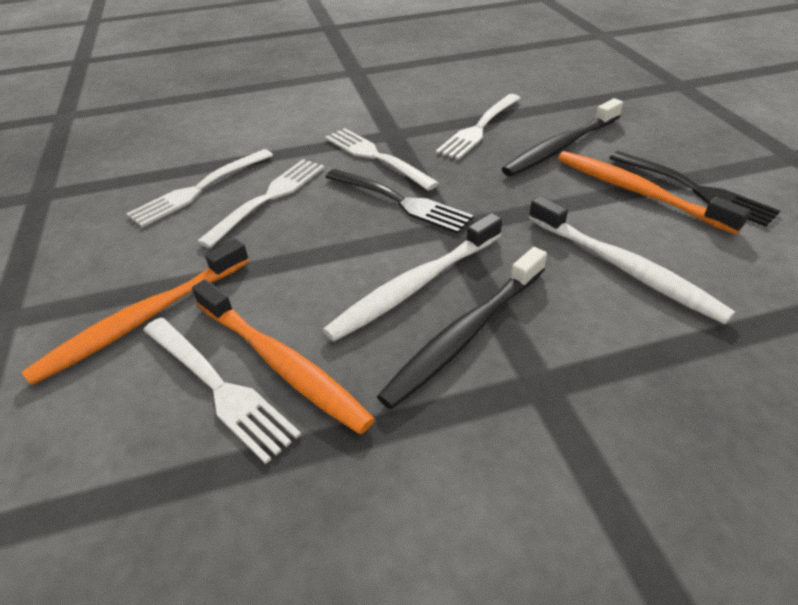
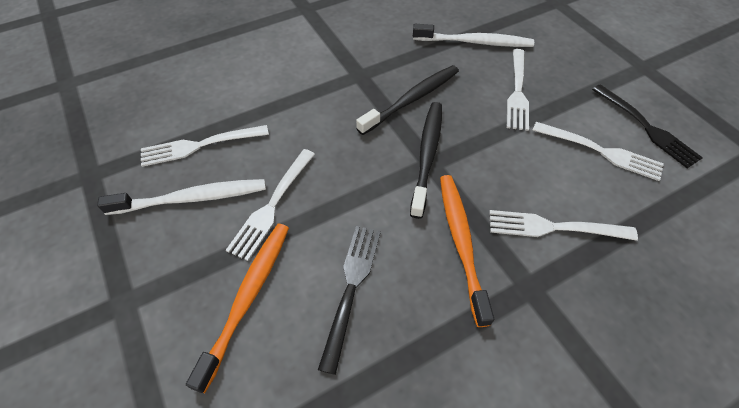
orange toothbrush: 3 -> 2

